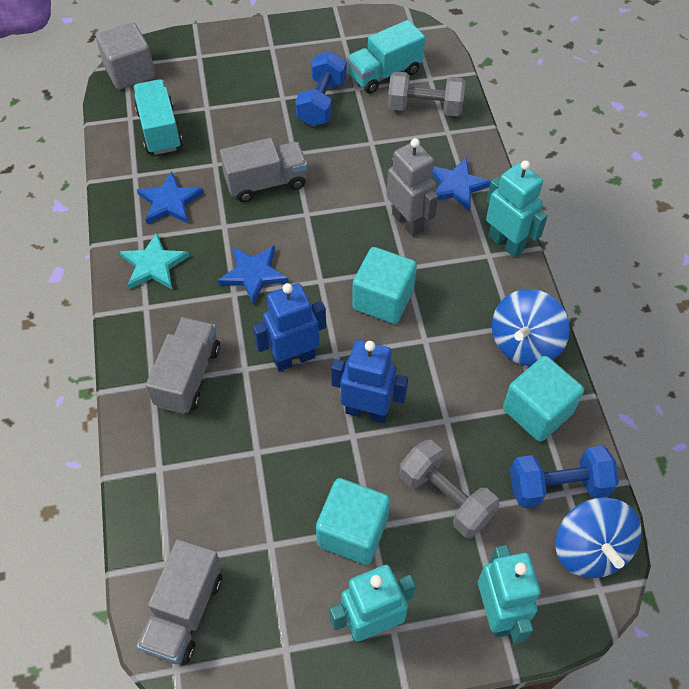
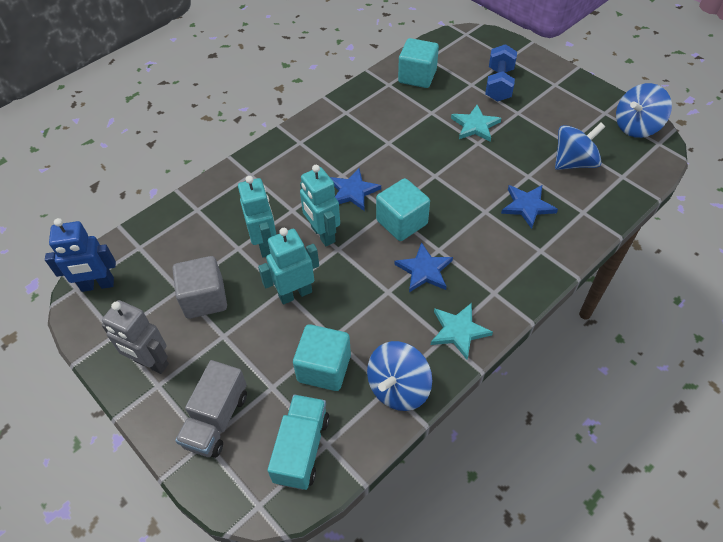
blue dumbbell: 2 -> 1
blue robot: 2 -> 1
blue spinning top: 2 -> 3
grey dumbbell: 2 -> 0
grey truck: 3 -> 1
turquoise star: 1 -> 2
turquoise truck: 2 -> 1

